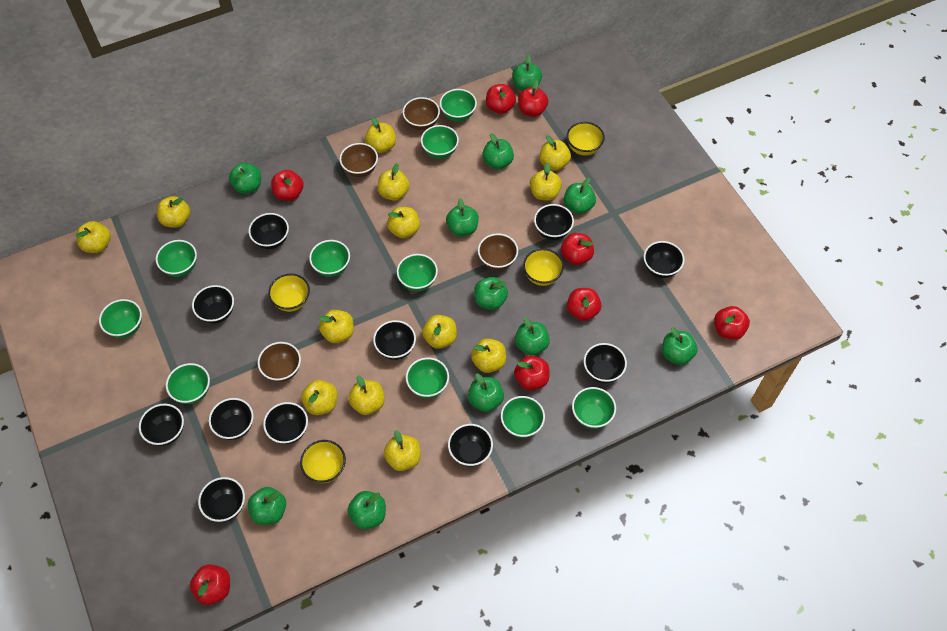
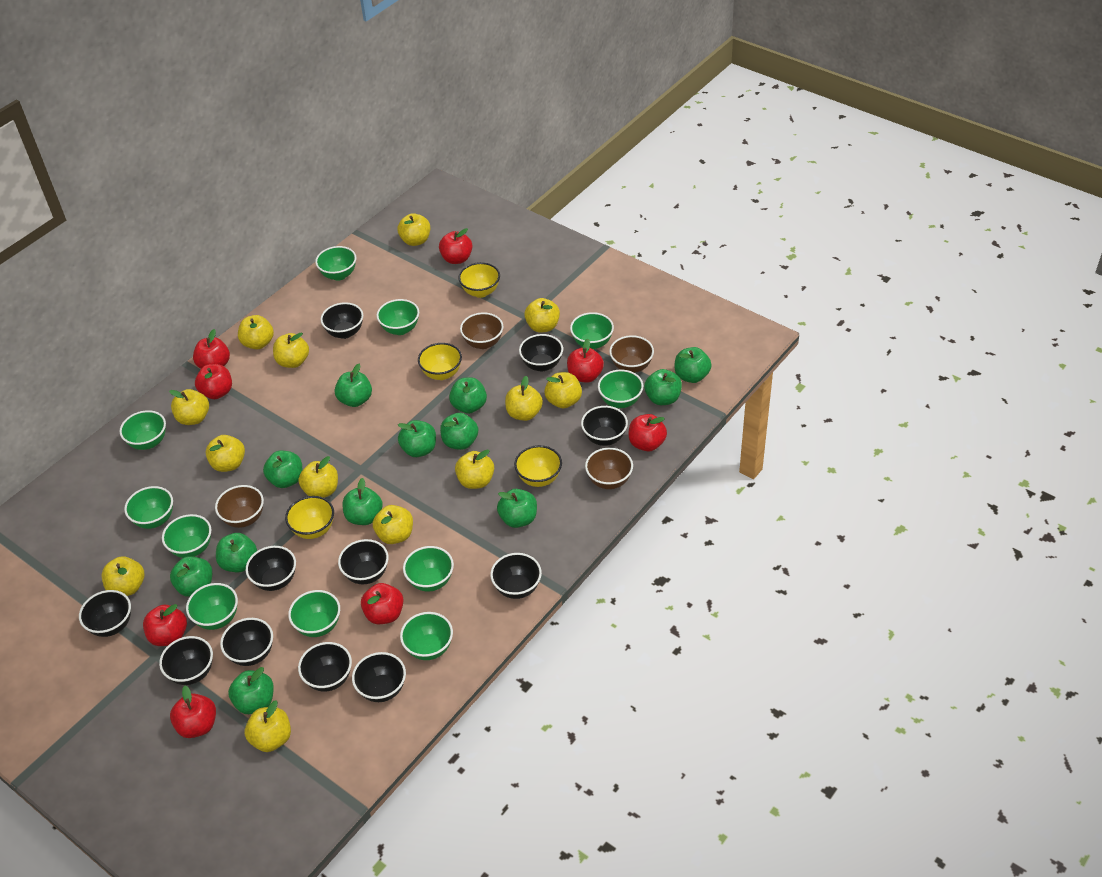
green apple: 11 -> 12
green bowl: 10 -> 11

